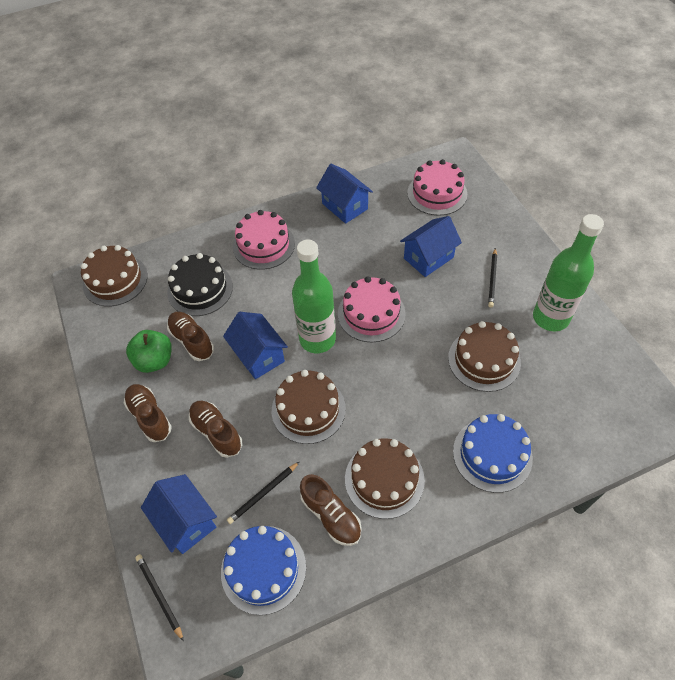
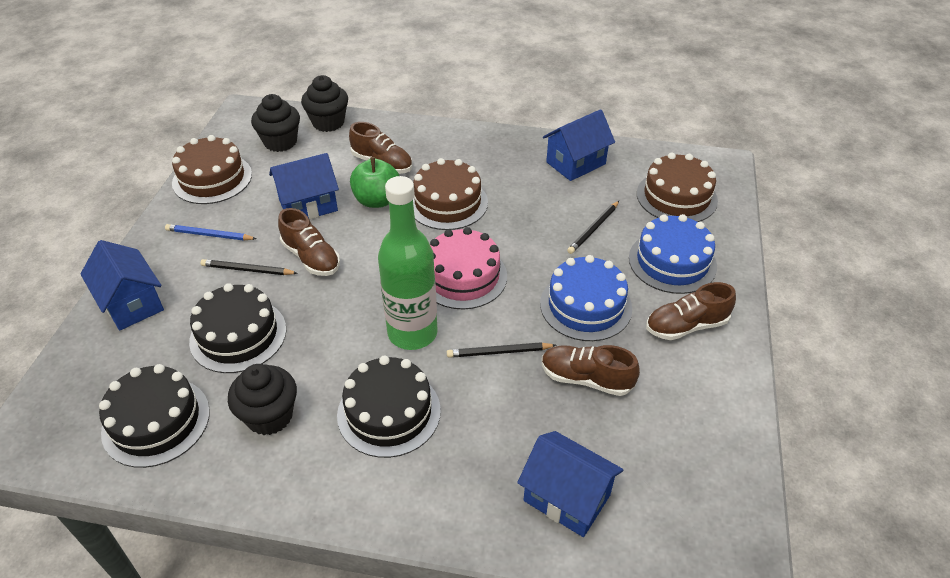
black cake: 1 -> 3
black cupcake: 0 -> 3
blue pencil: 0 -> 1
brown cake: 4 -> 3
green bottle: 2 -> 1
pink cake: 3 -> 1

